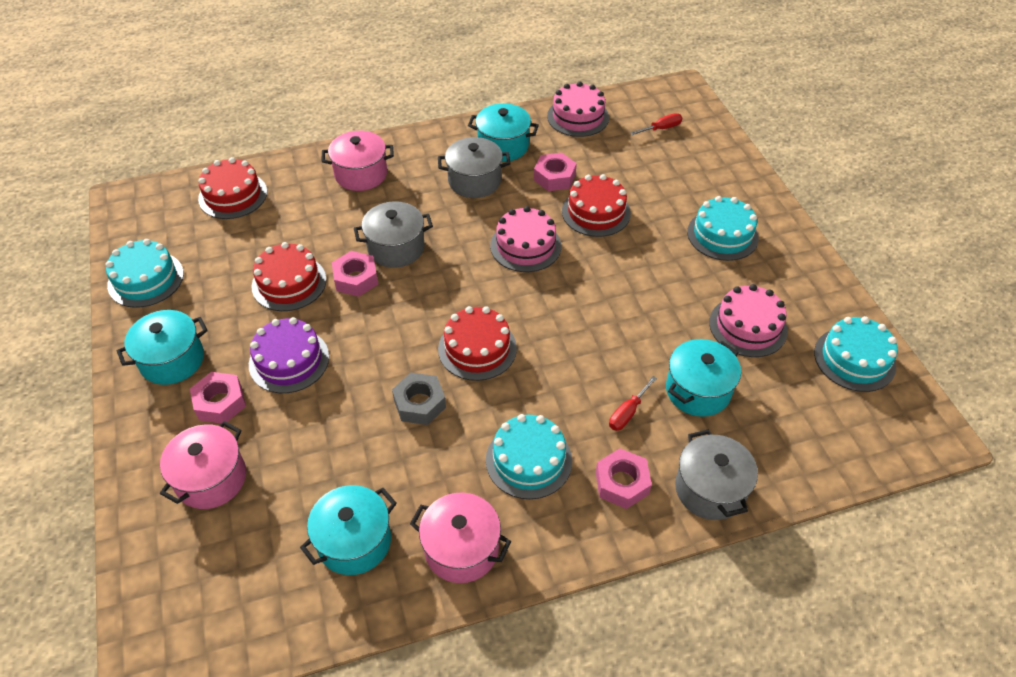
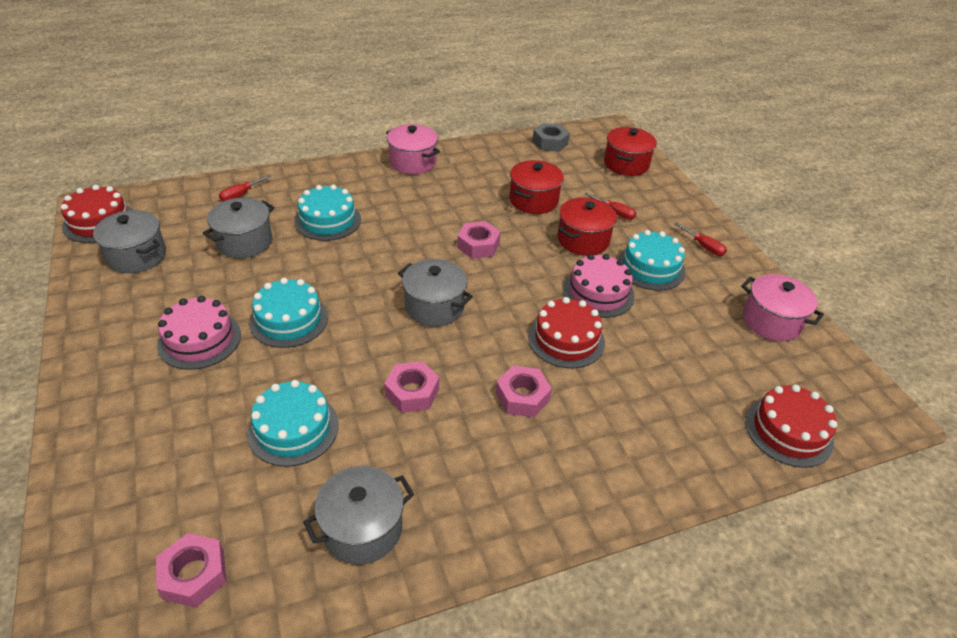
grey pot: 3 -> 4
pink cake: 3 -> 2
pink pot: 3 -> 2
purple cake: 1 -> 0
red cake: 4 -> 3
red pot: 0 -> 3
red screwdriver: 2 -> 3
turquoise pot: 4 -> 0

